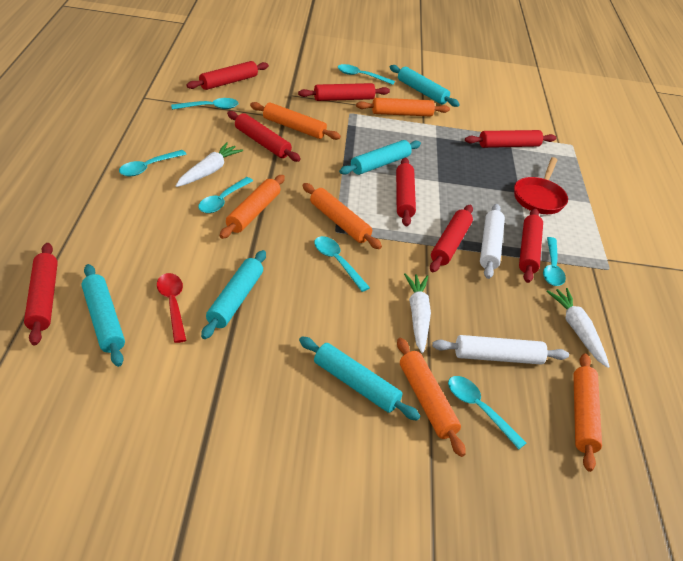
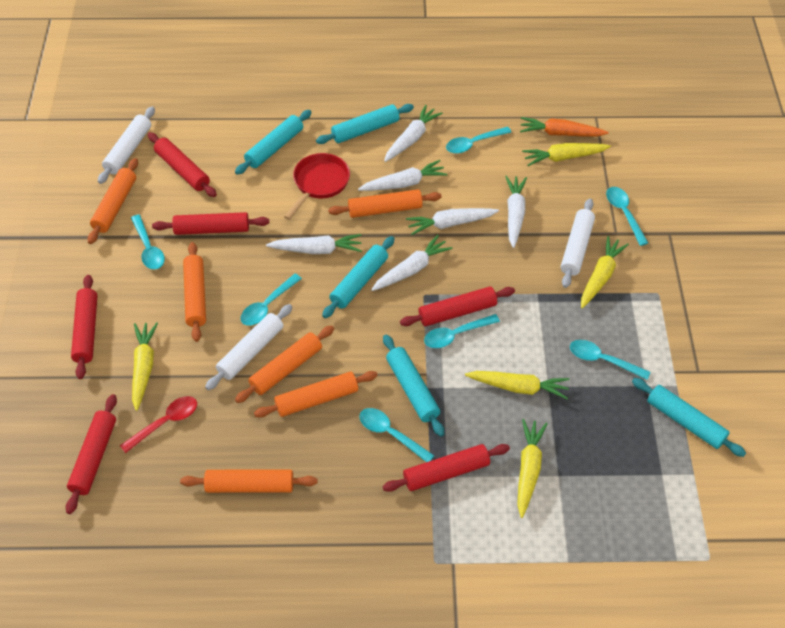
orange carrot: 0 -> 1
red rolling pin: 8 -> 6
white carrot: 3 -> 6
white rolling pin: 2 -> 3
yellow carrot: 0 -> 5

